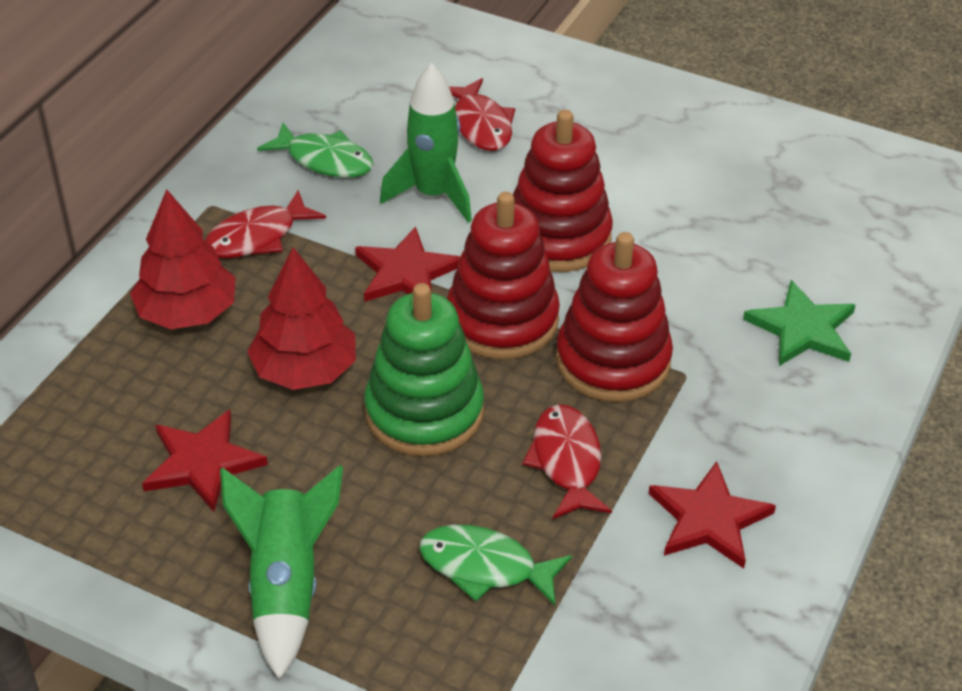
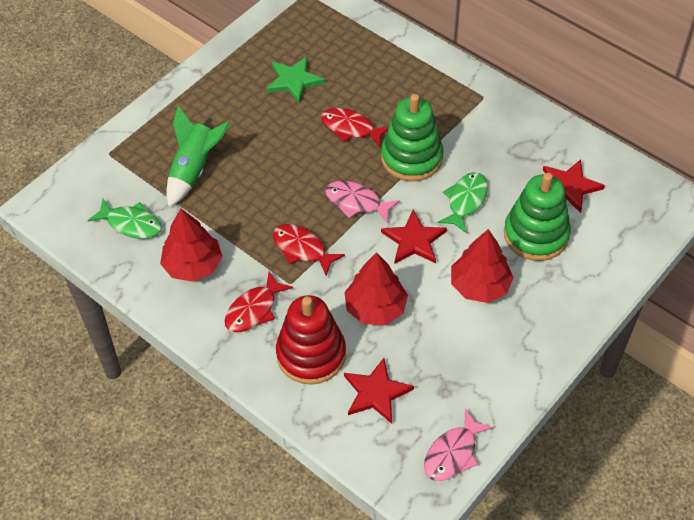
green rocket: 2 -> 1
green stacking toy: 1 -> 2
pink fish: 0 -> 2
red stacking toy: 3 -> 1
red tree: 2 -> 3

